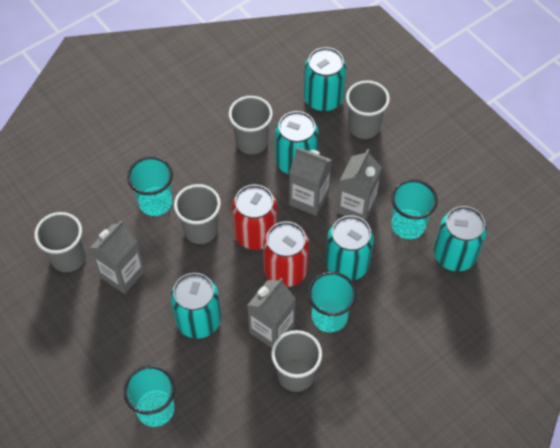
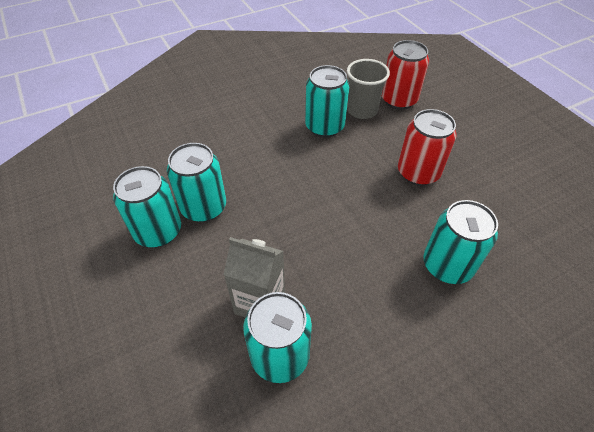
grey carton: 4 -> 1
grey cup: 5 -> 1
turquoise cup: 4 -> 0

